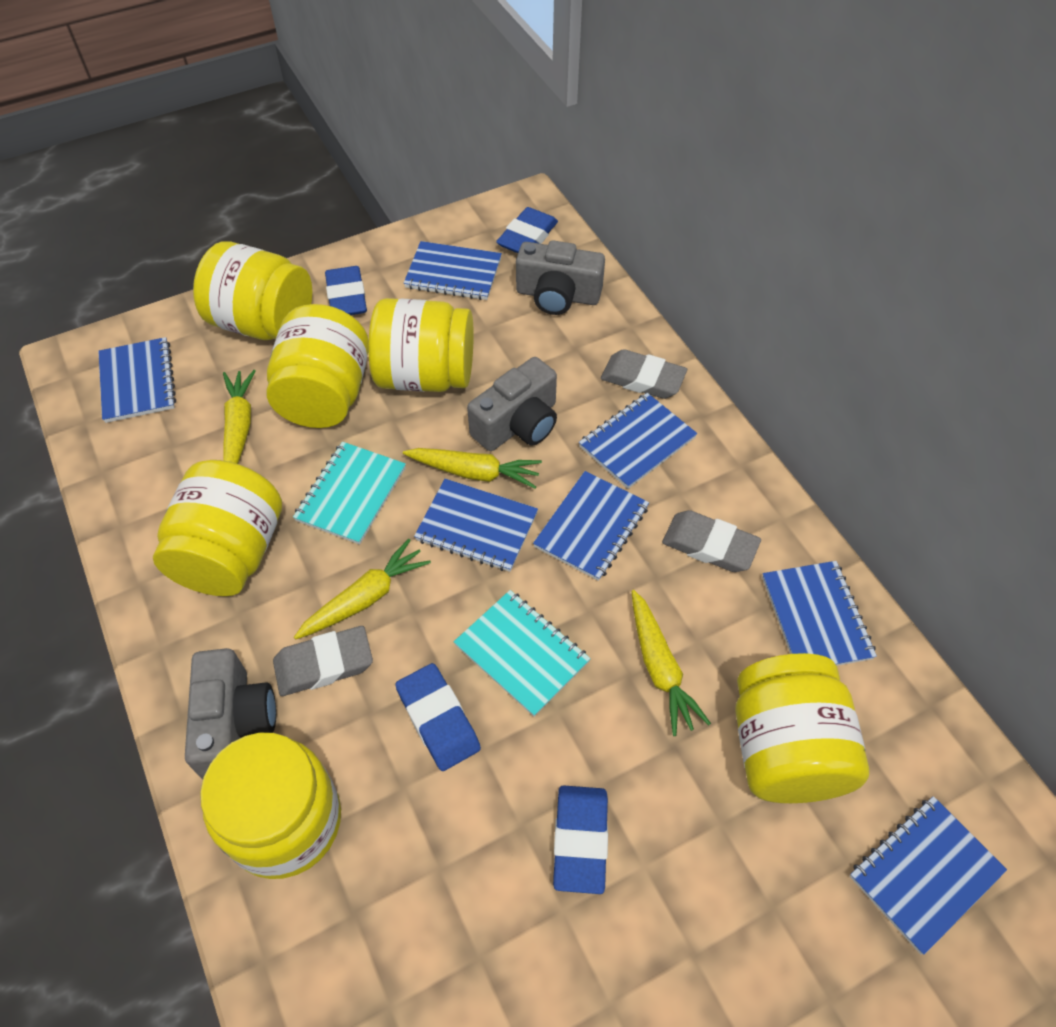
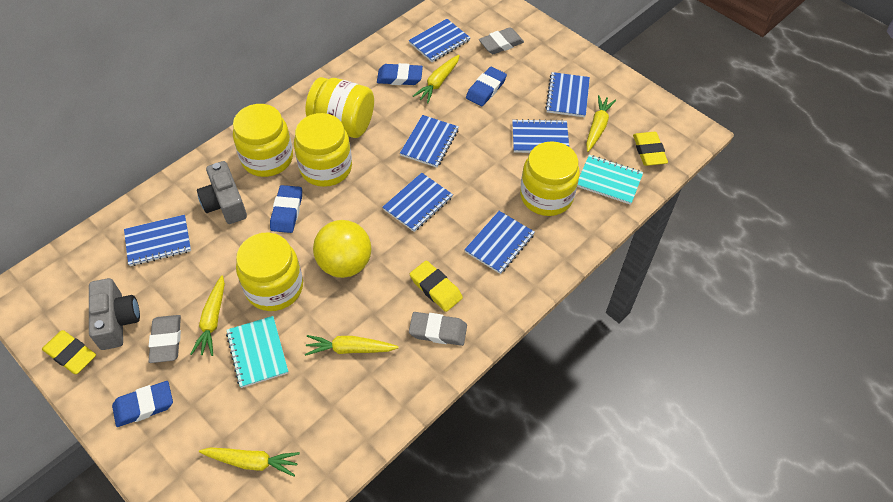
grey camera: 3 -> 2
yellow ball: 0 -> 1
yellow carrot: 4 -> 5
yellow eraser: 0 -> 3
yellow jar: 6 -> 5

